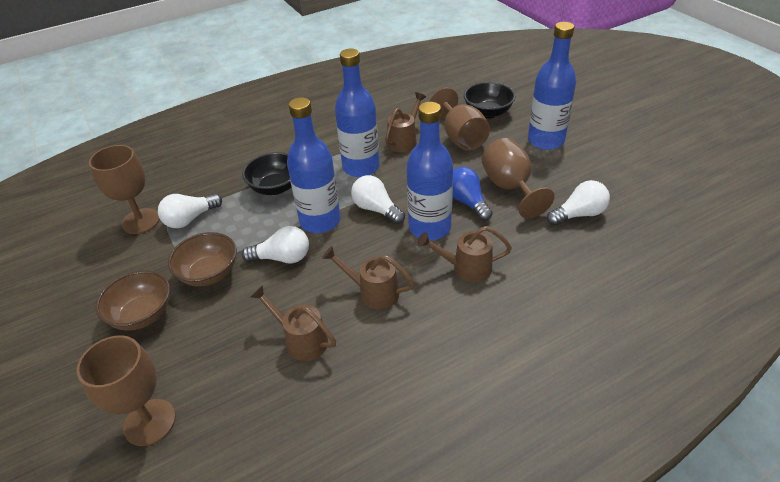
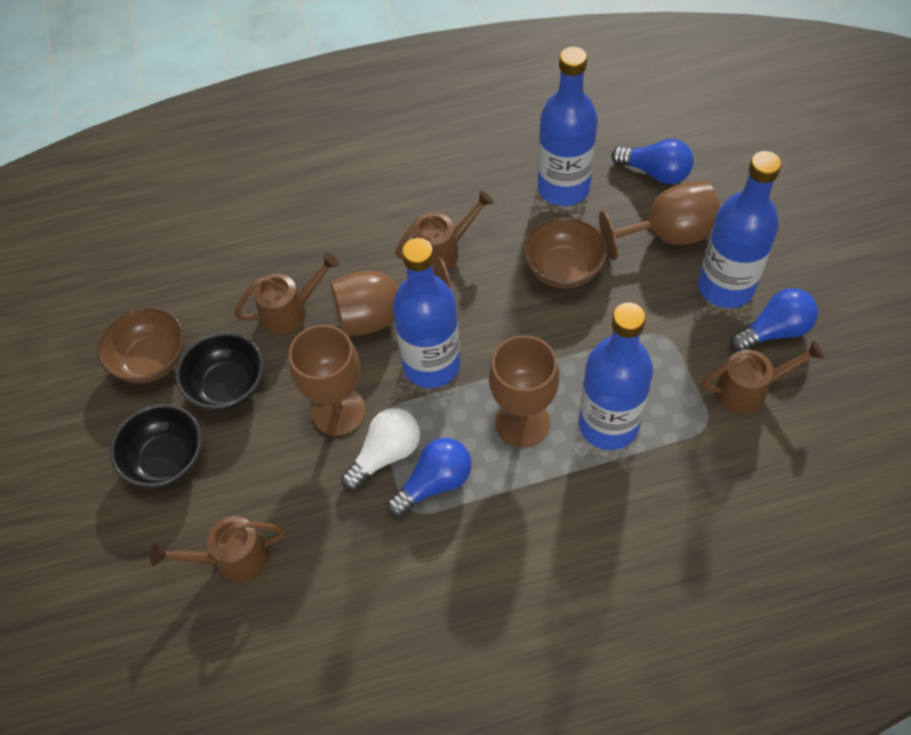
blue light bulb: 1 -> 3
white light bulb: 4 -> 1

